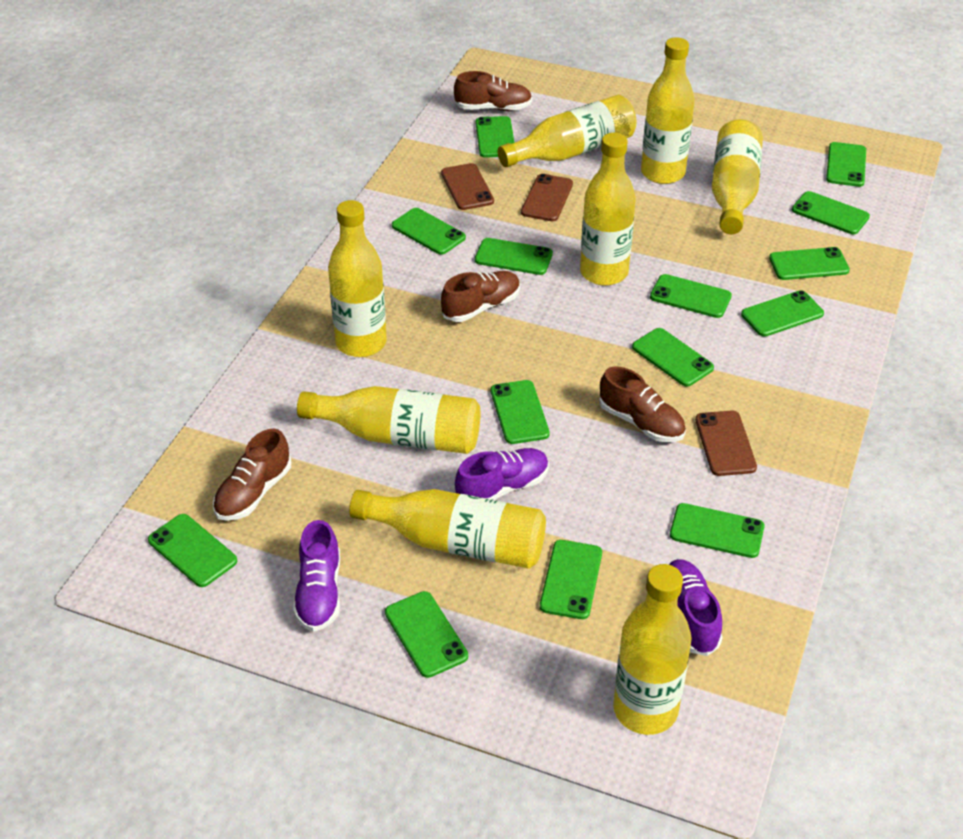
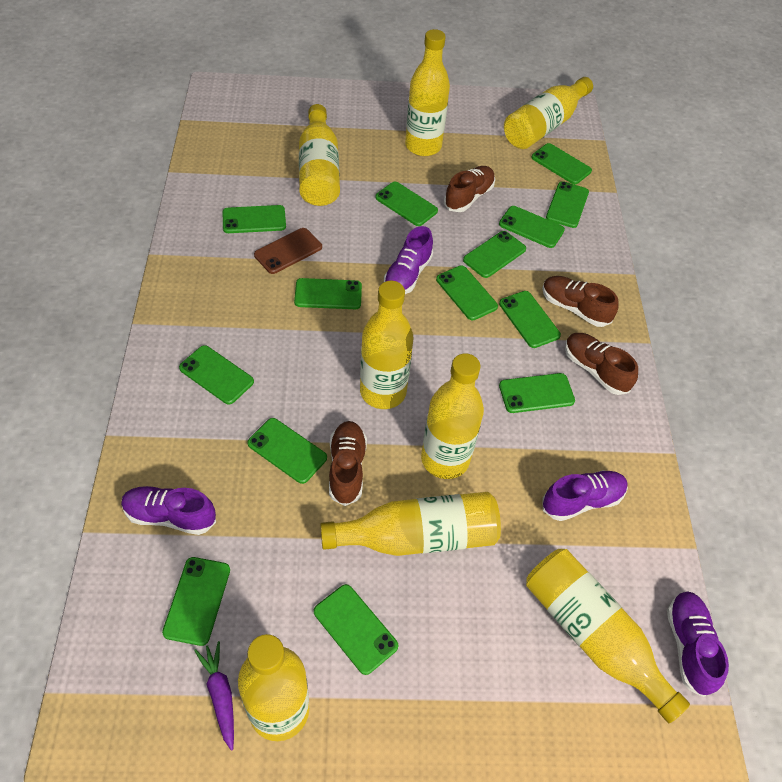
brown phone: 3 -> 1
purple carrot: 0 -> 1
purple shoe: 3 -> 4

